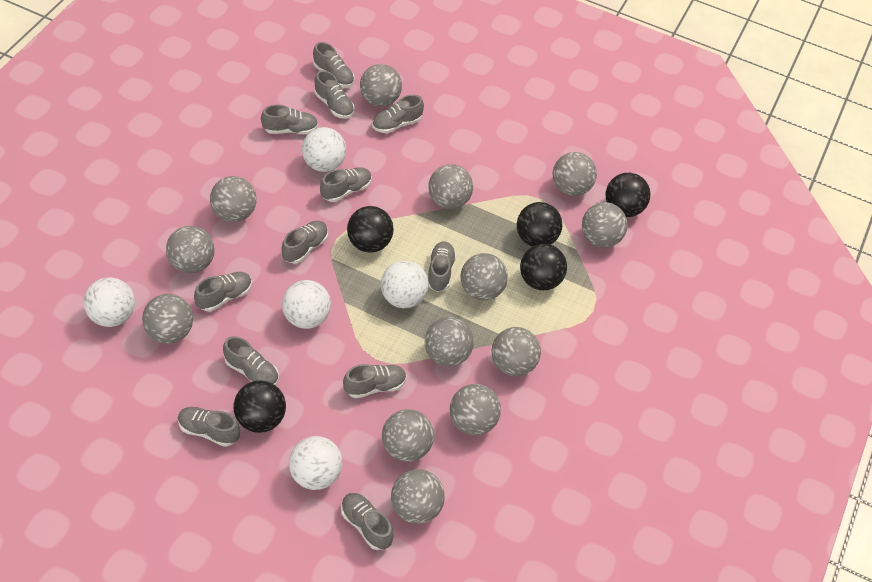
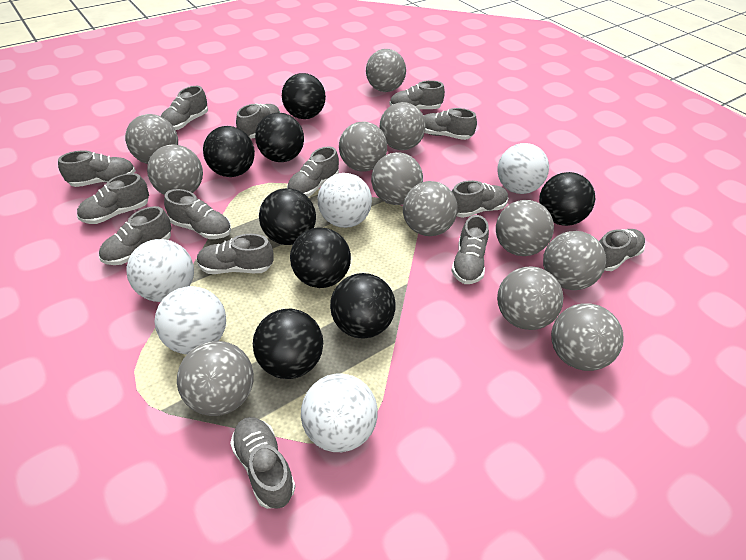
black ball: 5 -> 8
grey ball: 13 -> 12
grey shoe: 12 -> 14

